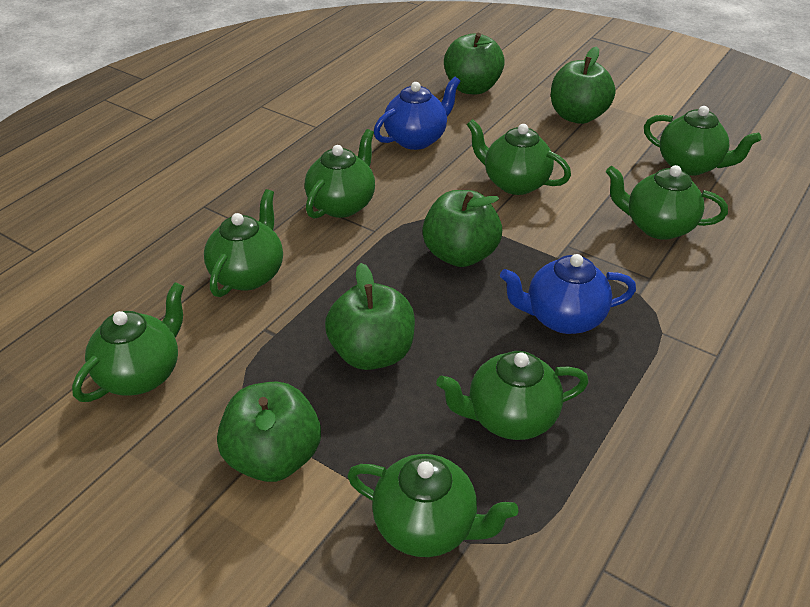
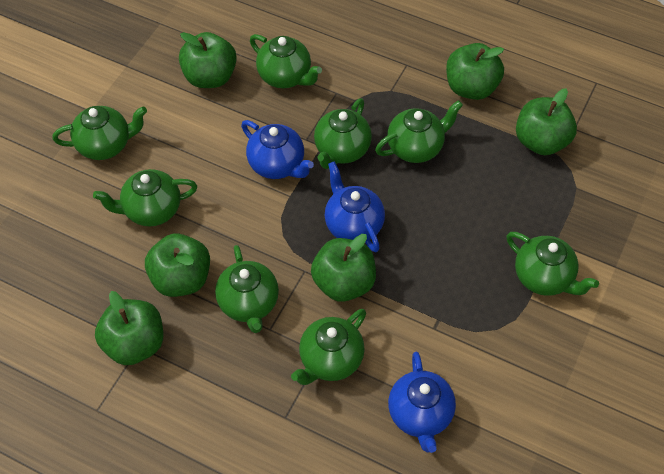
blue teapot: 2 -> 3
green apple: 5 -> 6

